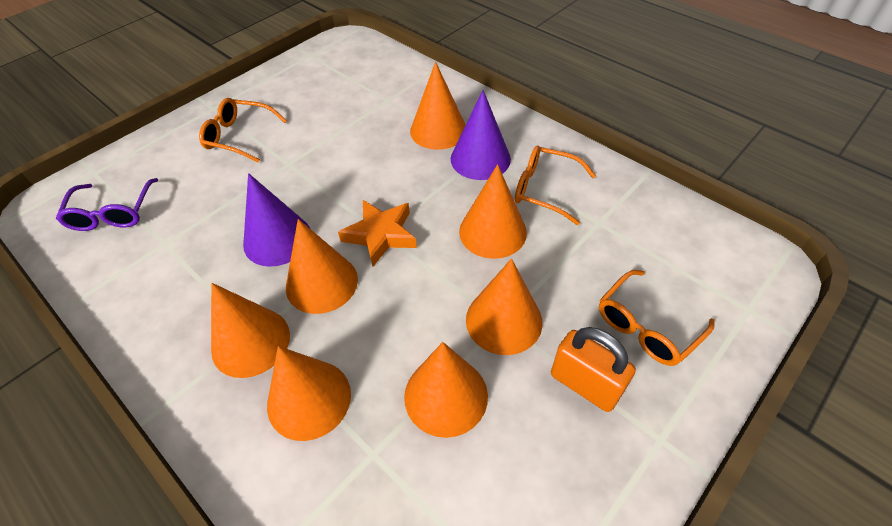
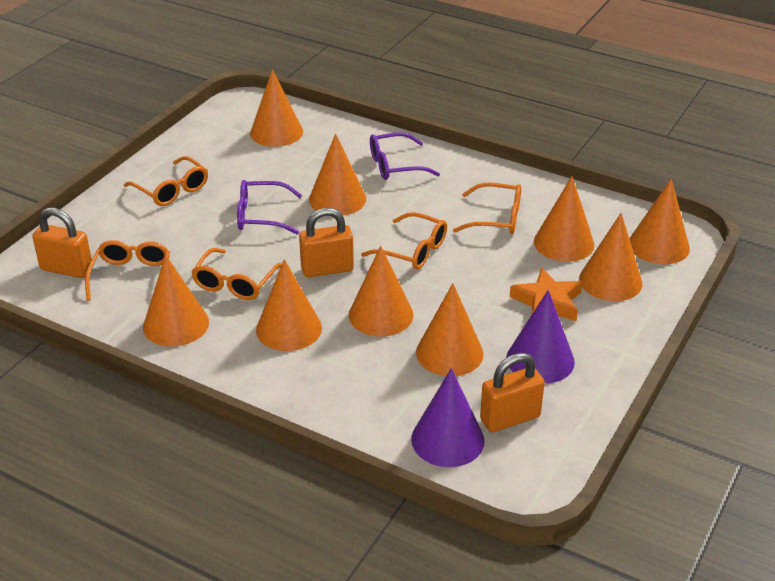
orange cone: 7 -> 9
orange glasses: 3 -> 5
orange padlock: 1 -> 3
purple glasses: 1 -> 2

